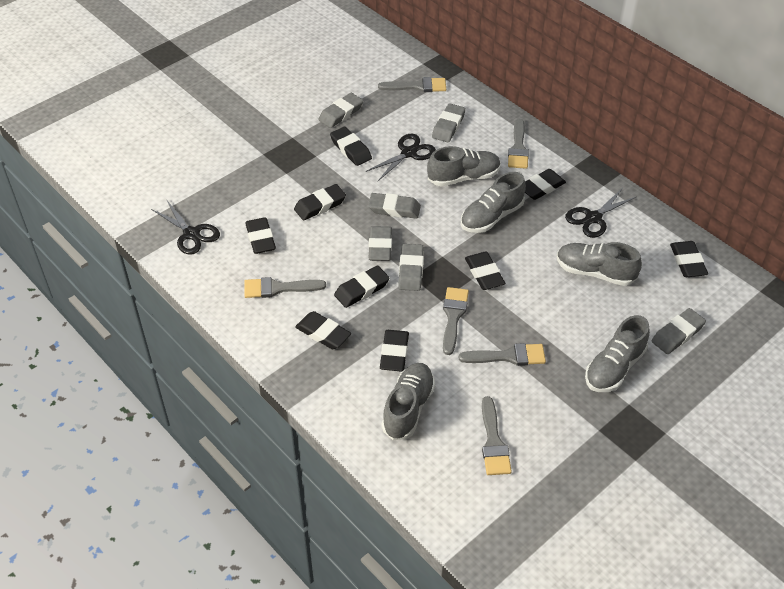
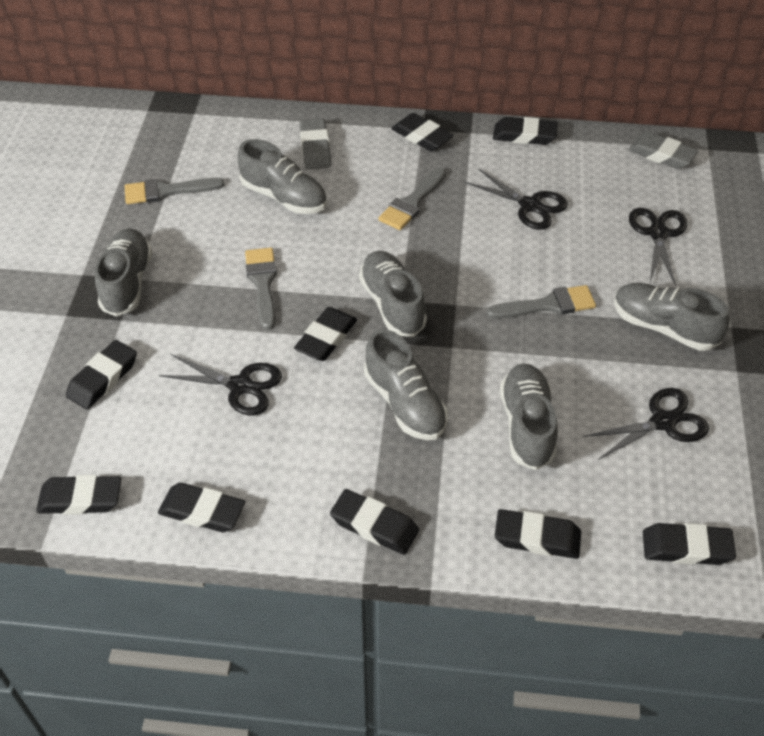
black scissors: 3 -> 4
grey brush: 6 -> 4
grey eraser: 6 -> 2
grey shoe: 5 -> 6

